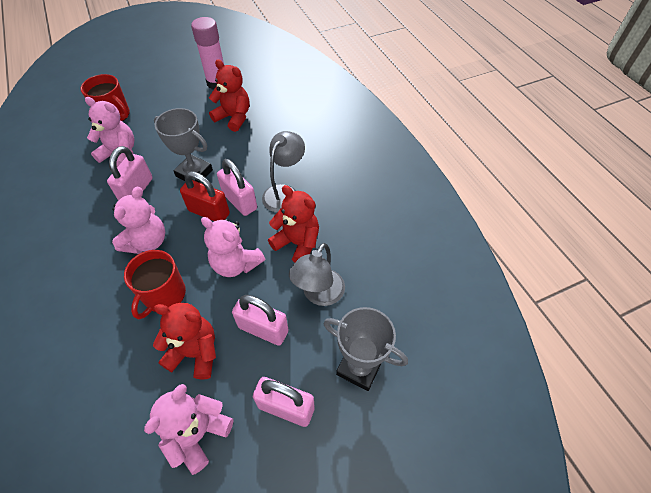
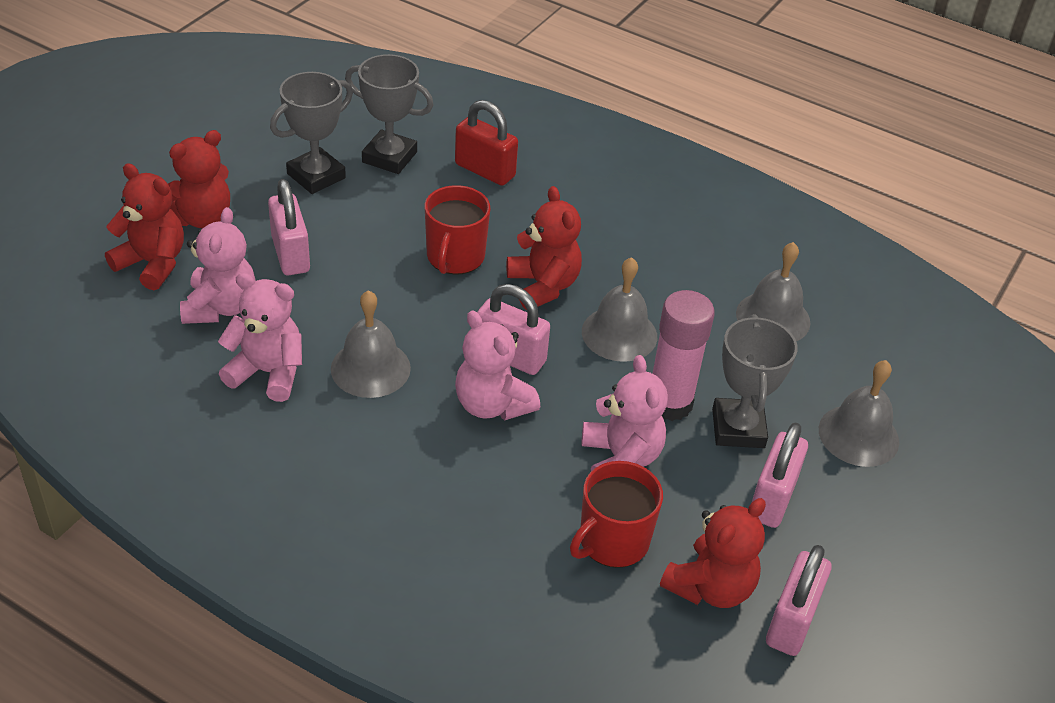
grey bell: 0 -> 4
grey lamp: 2 -> 0
grey trophy: 2 -> 3
red teddy bear: 3 -> 4

